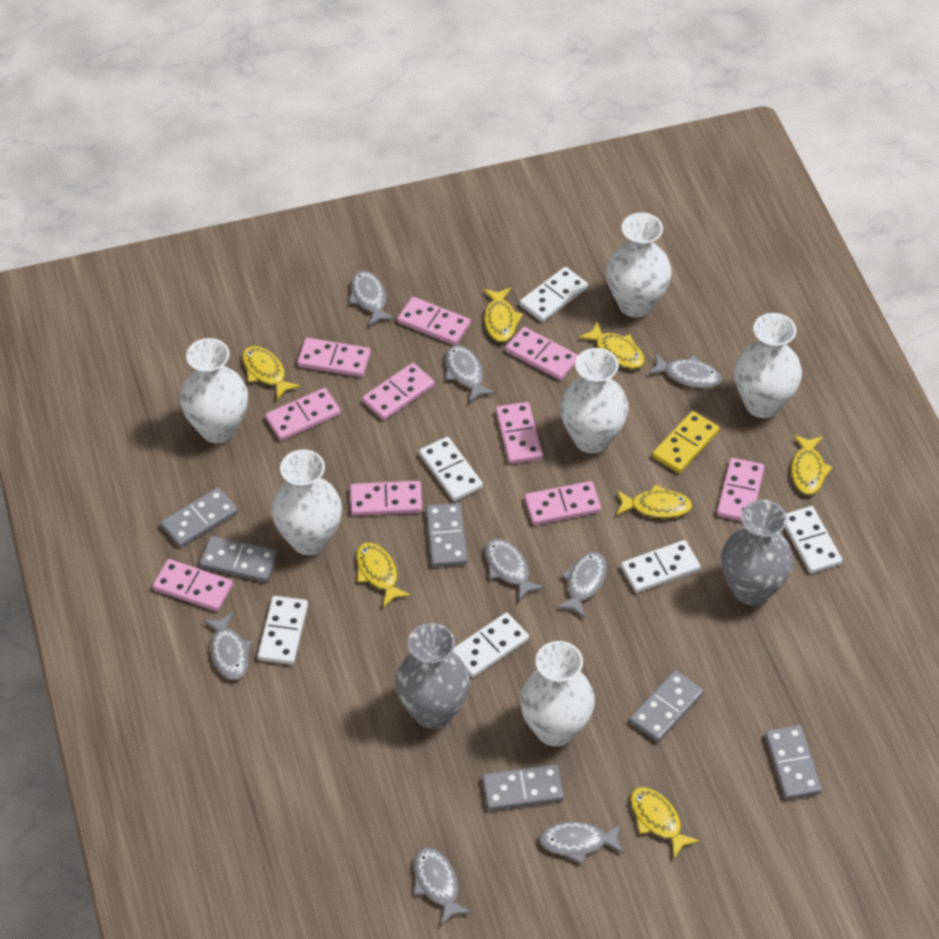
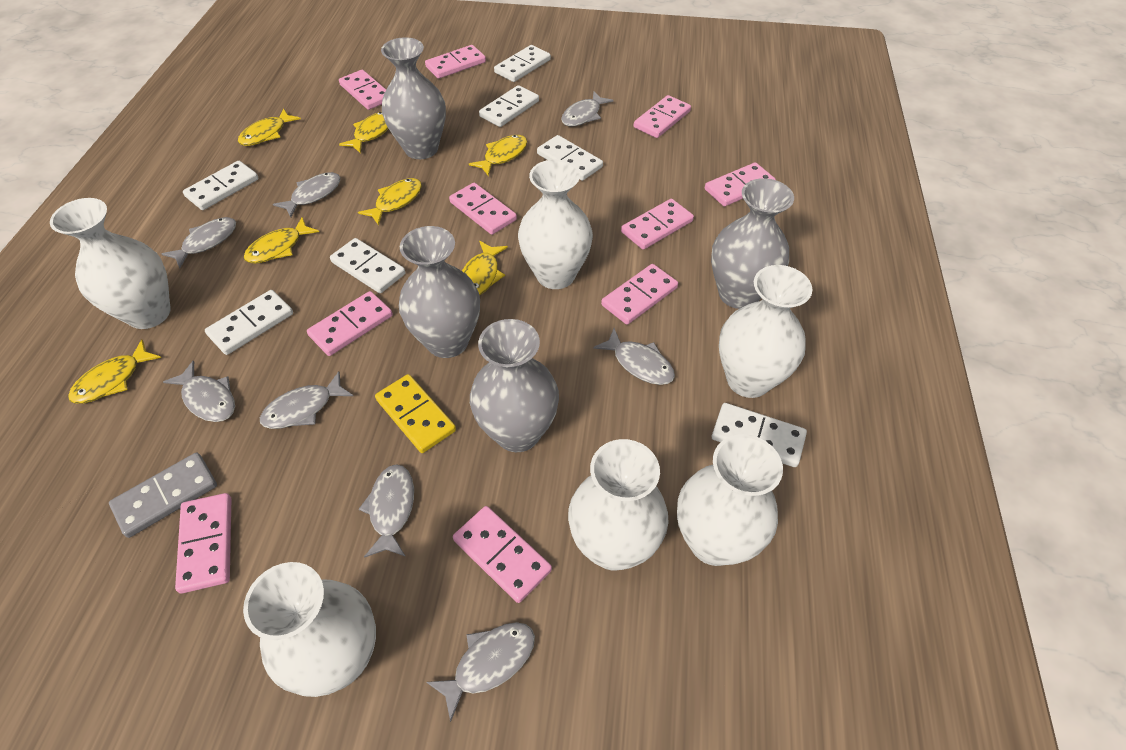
grey domino: 6 -> 1
grey vase: 2 -> 4
white domino: 6 -> 7

